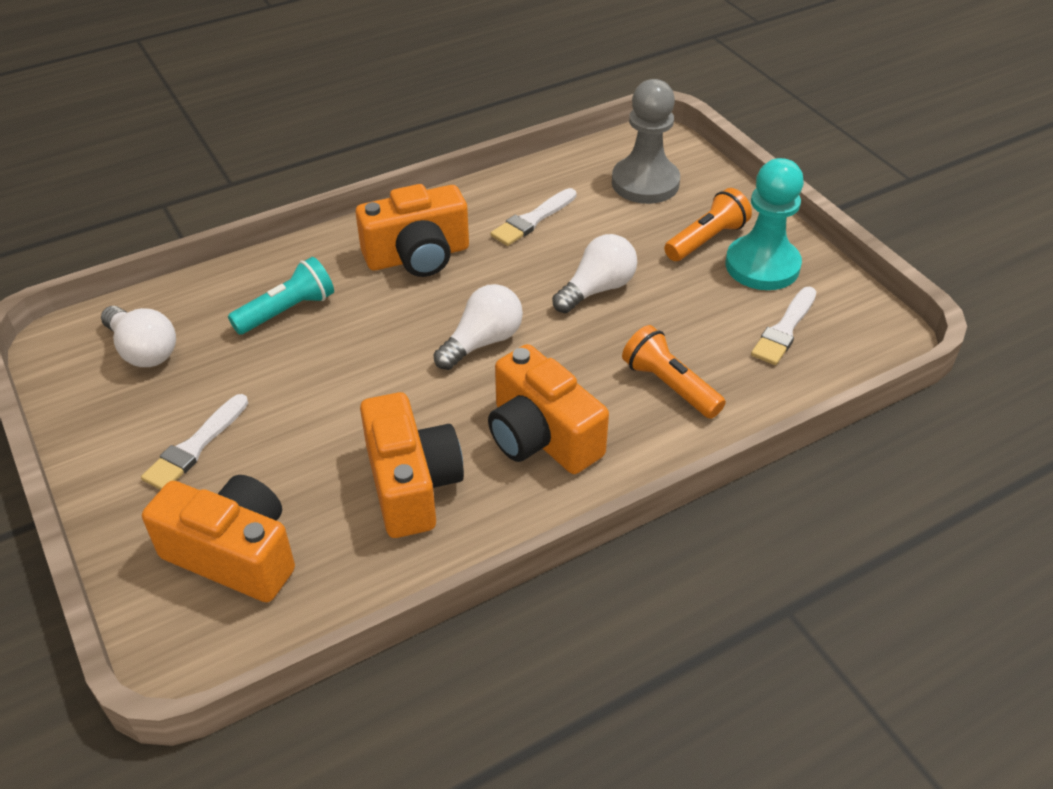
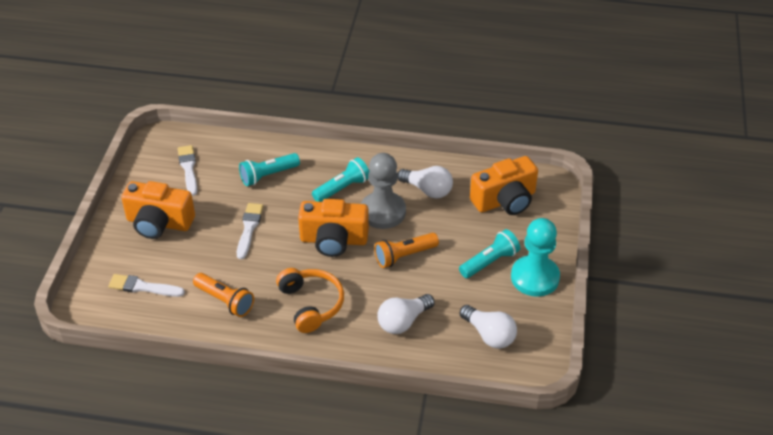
orange camera: 4 -> 3
orange headphones: 0 -> 1
turquoise flashlight: 1 -> 3

